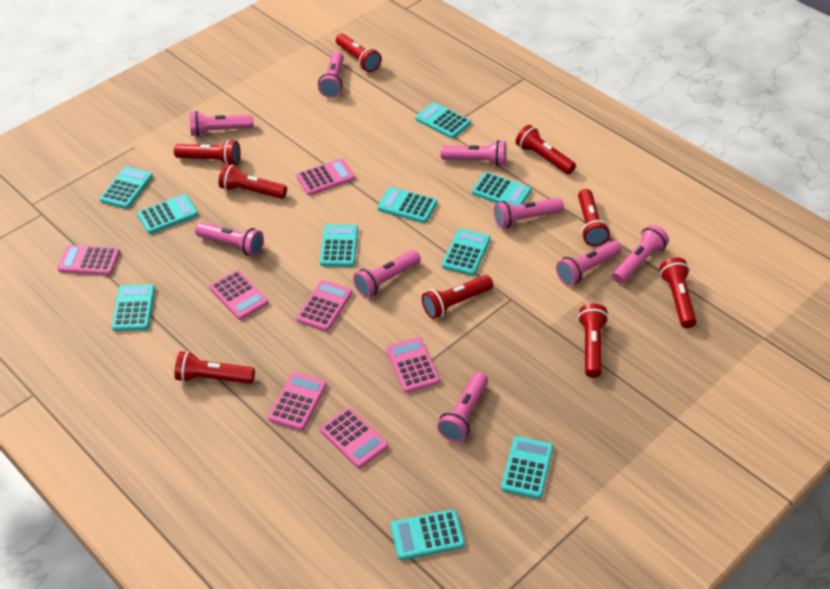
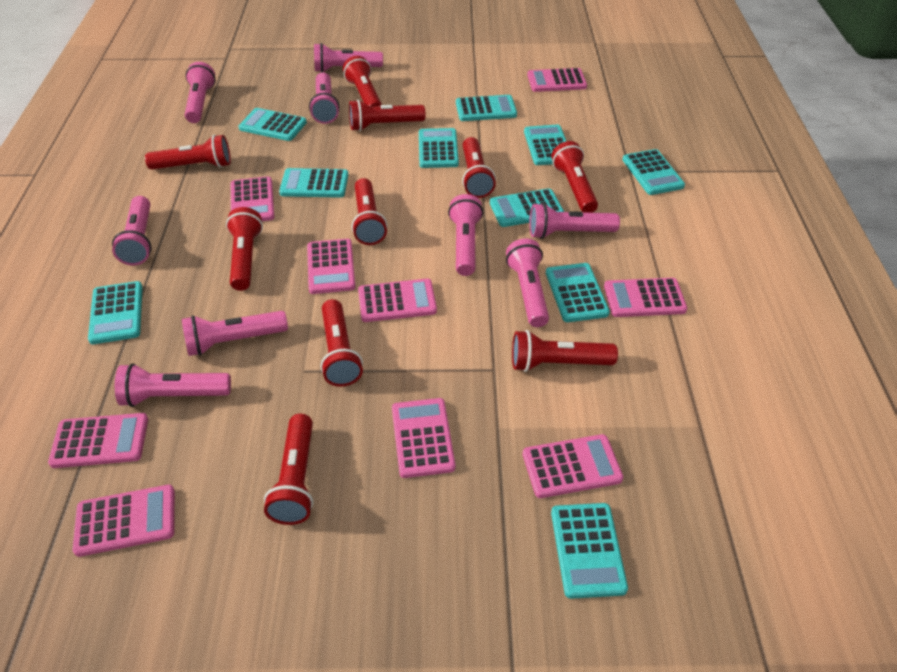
pink calculator: 7 -> 9
red flashlight: 9 -> 10

